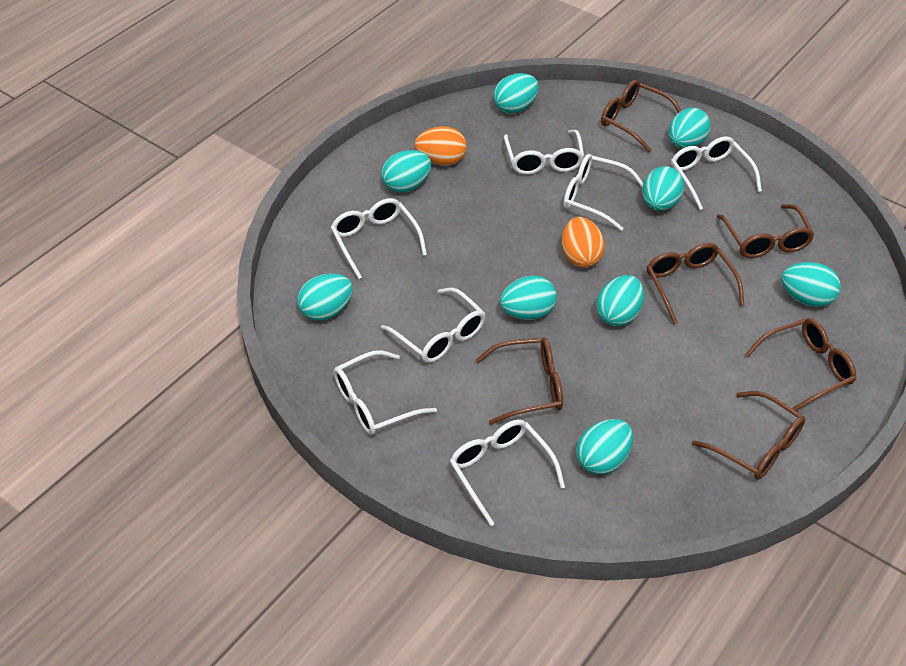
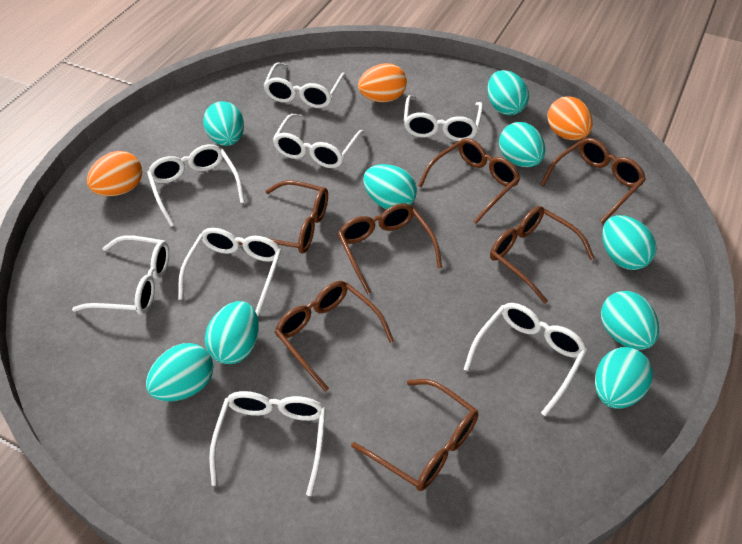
brown glasses: 6 -> 7
orange egg: 2 -> 3
white glasses: 7 -> 8

